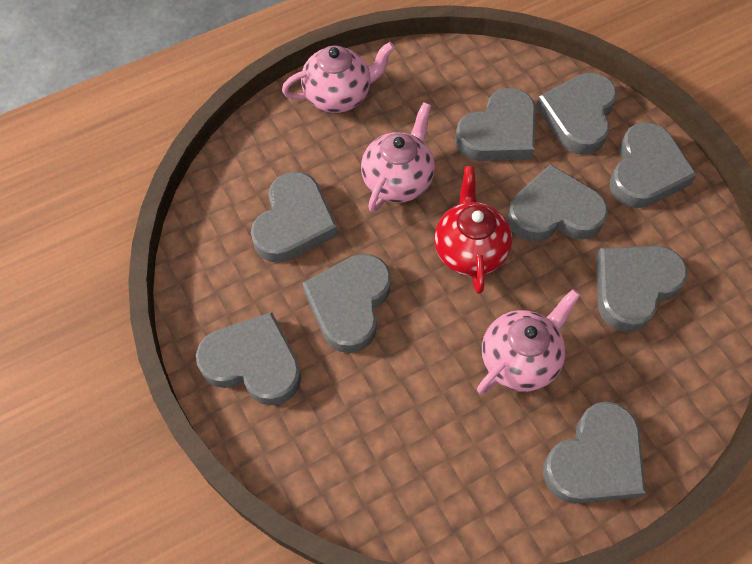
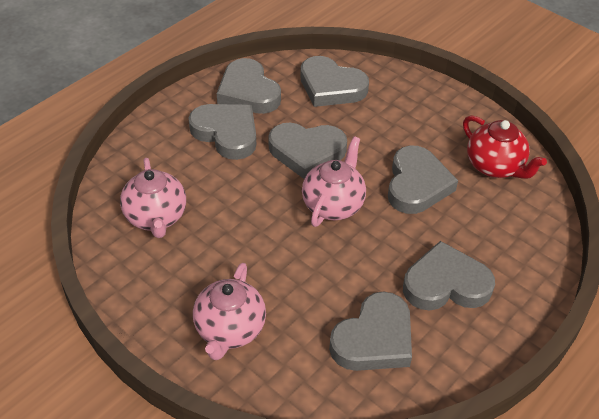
grey heart: 9 -> 7

